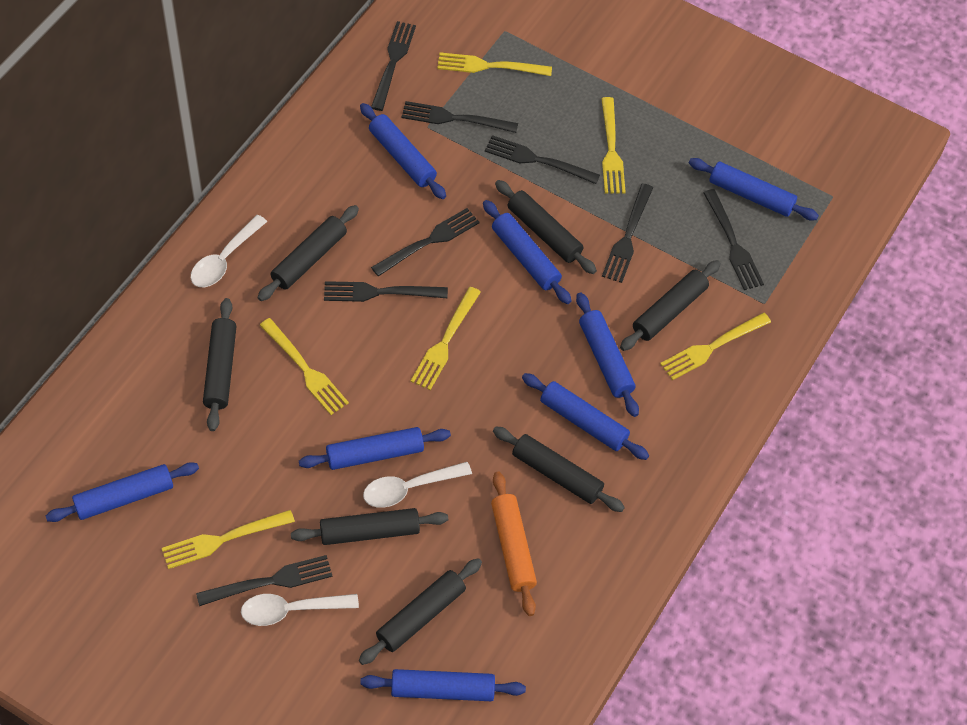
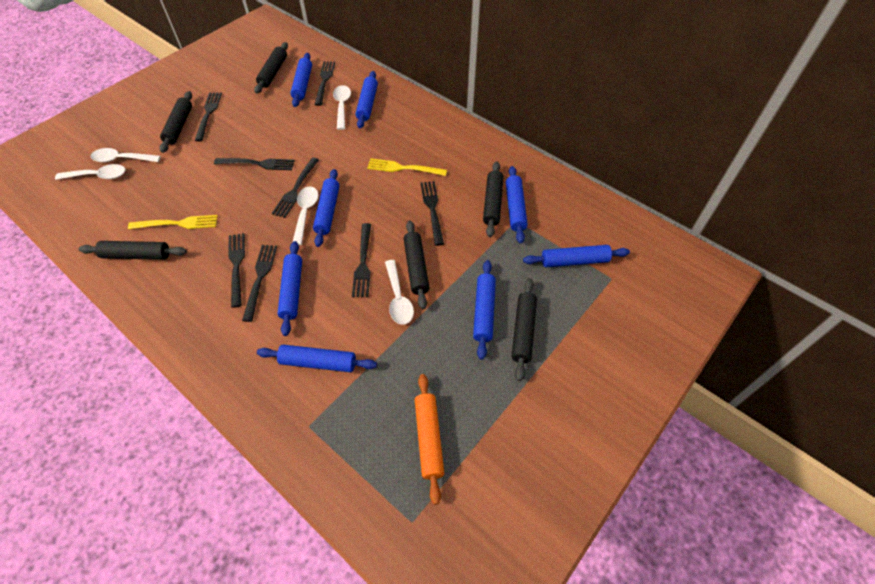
black rolling pin: 7 -> 6
white spoon: 3 -> 5
yellow fork: 6 -> 2

